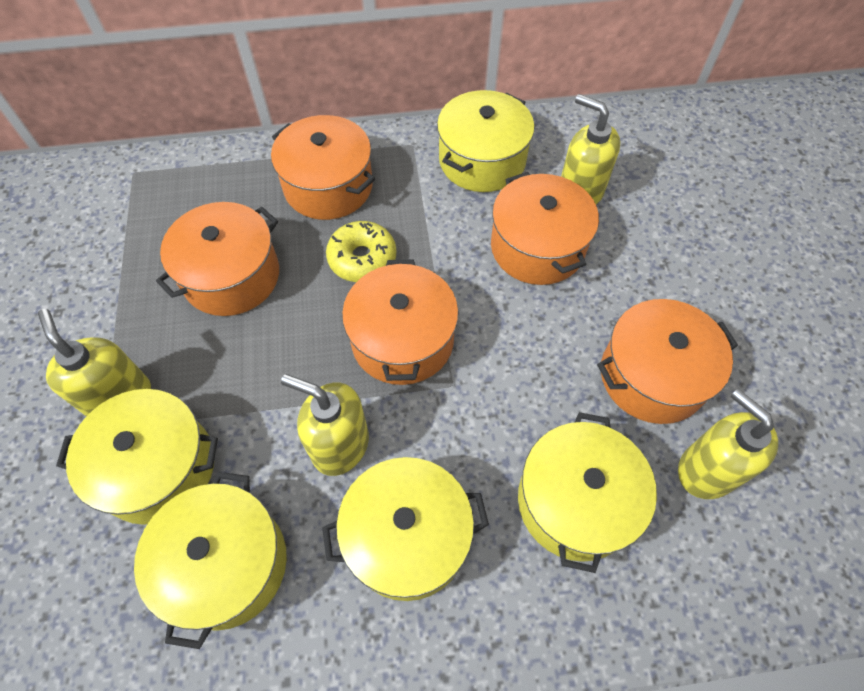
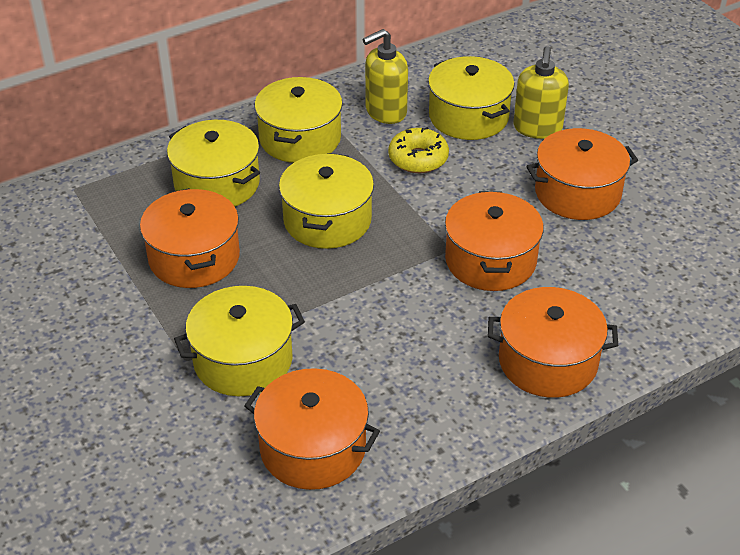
yellow soap dispenser: 4 -> 2

